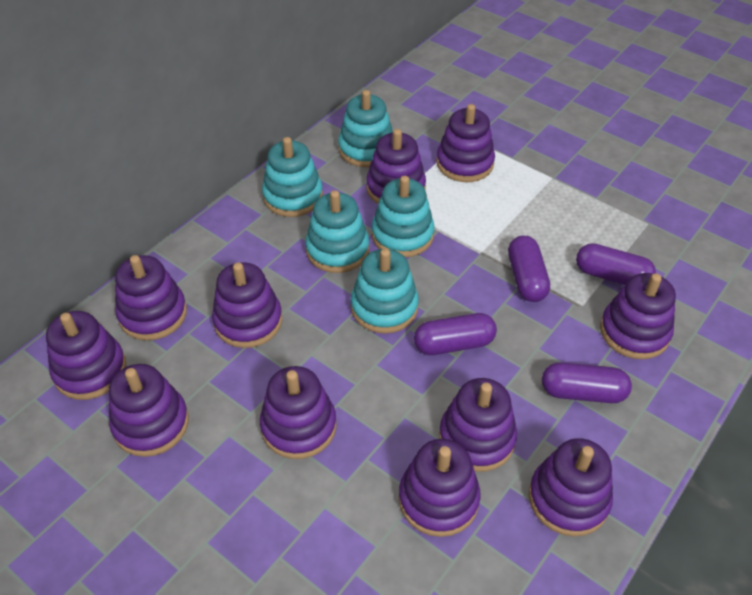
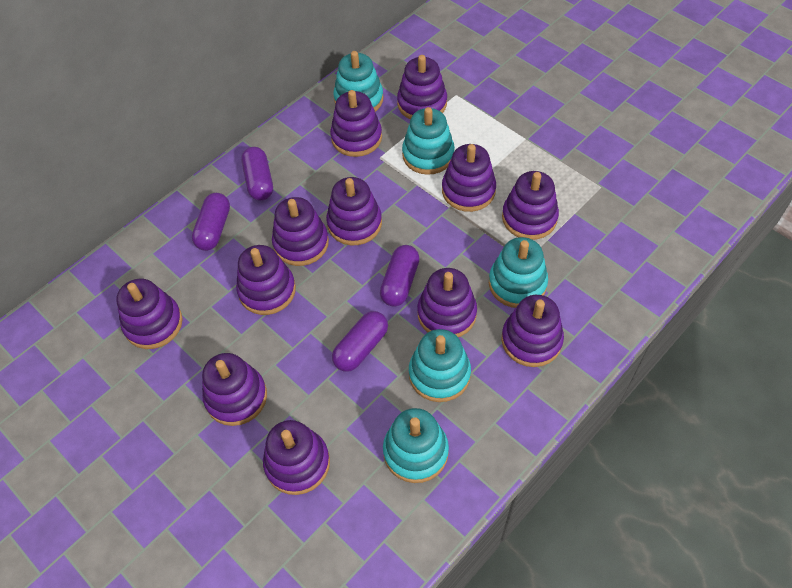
purple stacking toy: 11 -> 12

